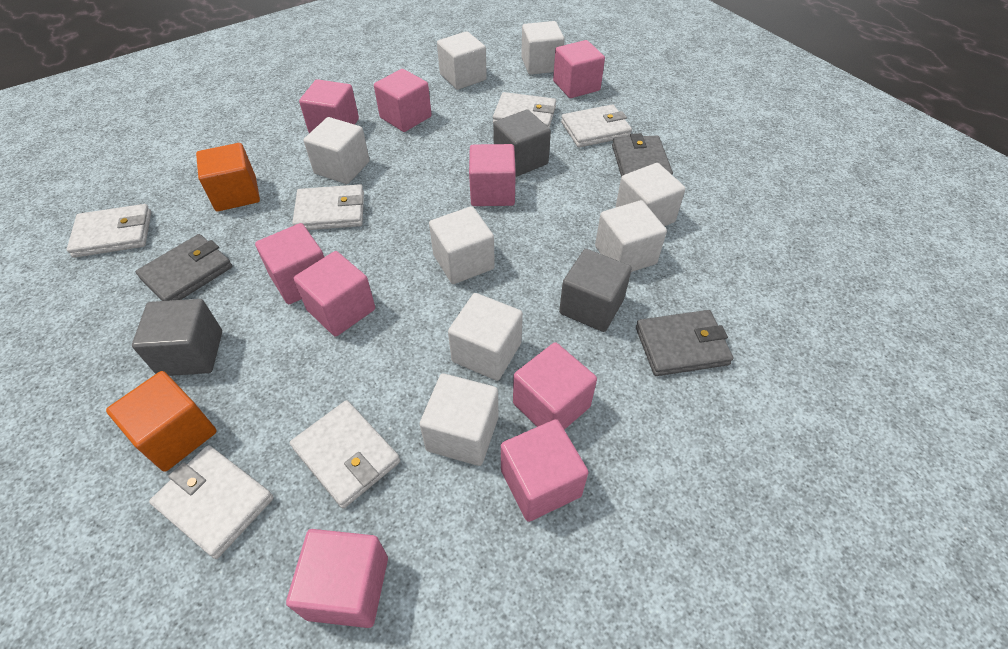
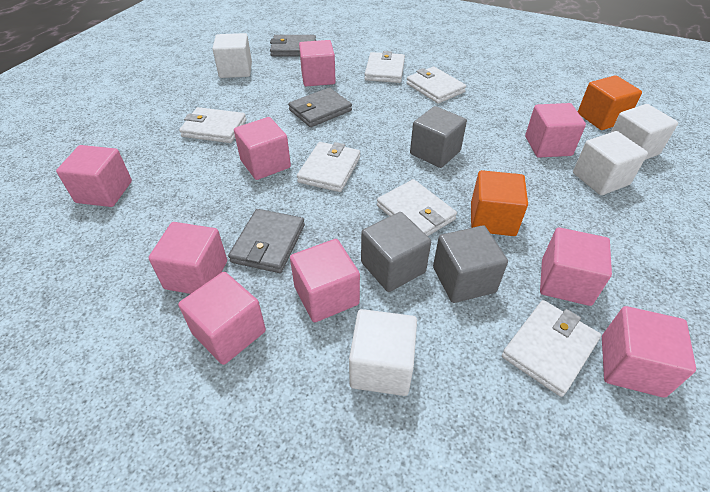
white cube: 8 -> 4

